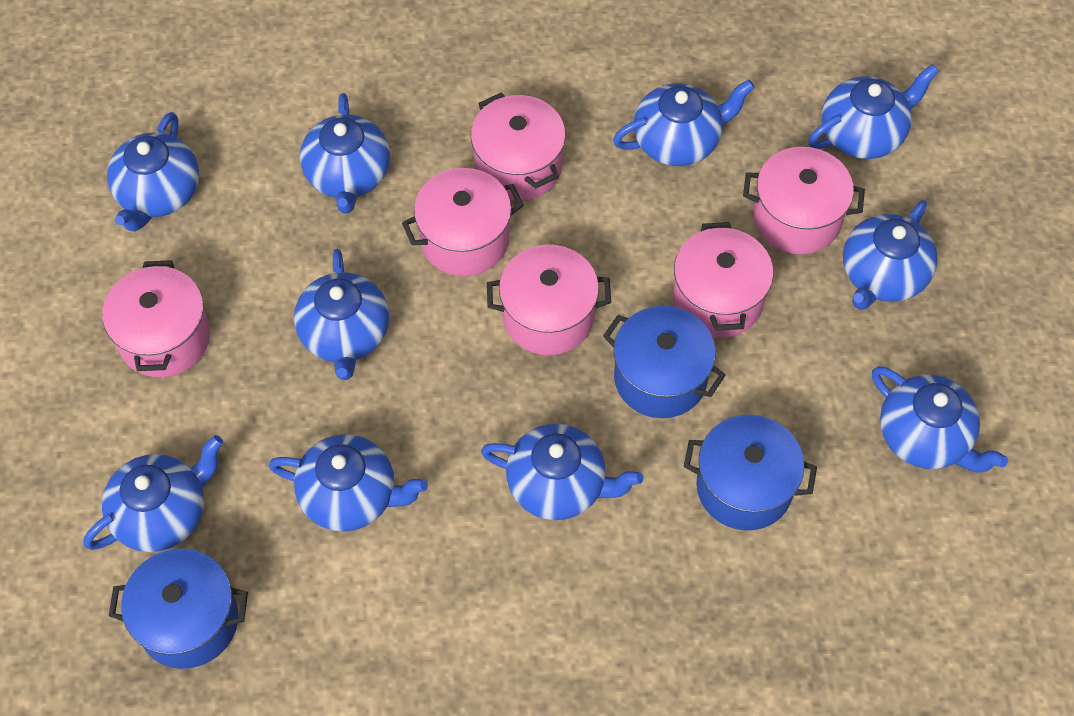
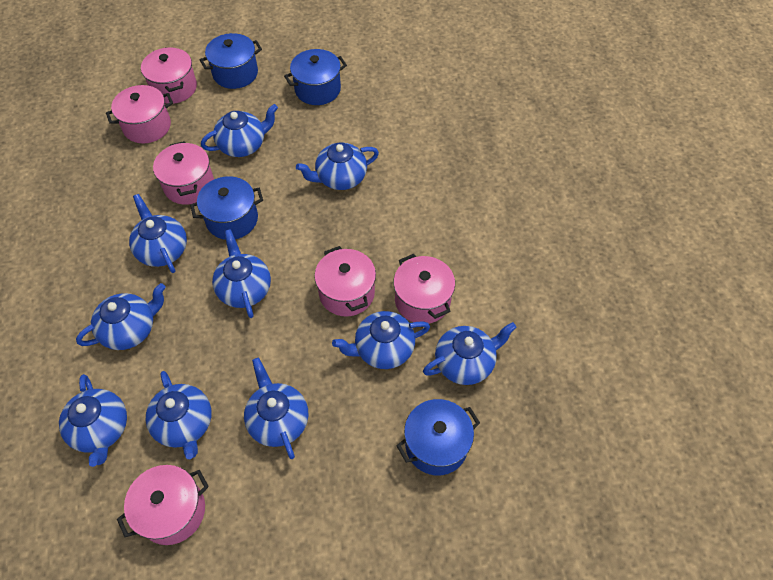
blue pot: 3 -> 4

